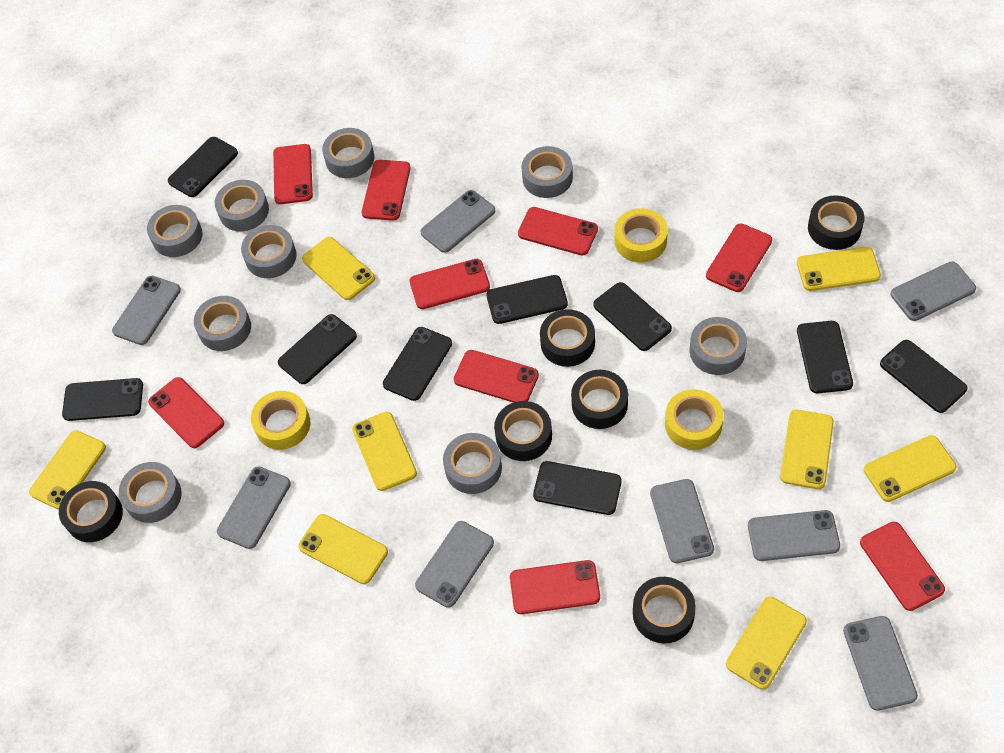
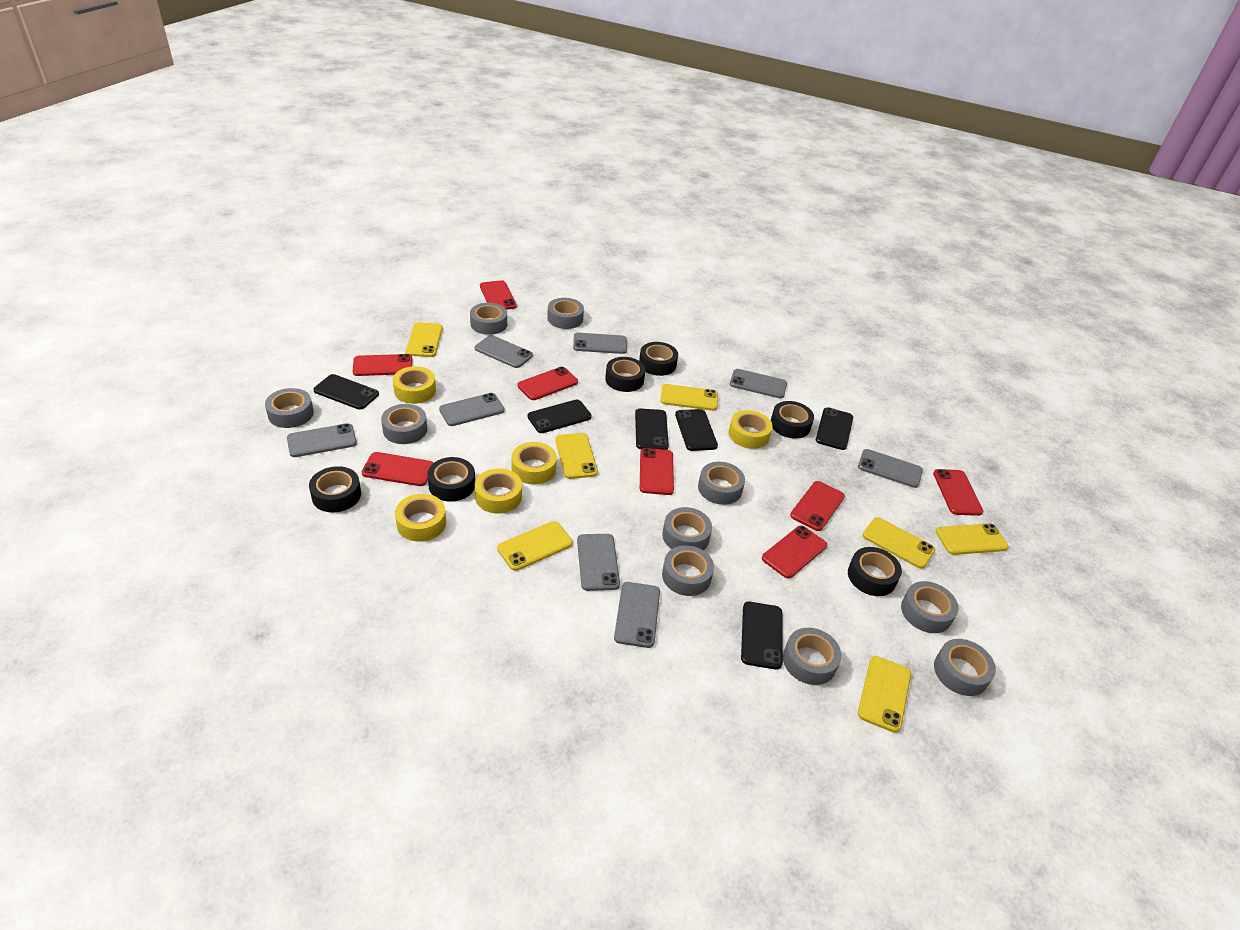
black phone: 9 -> 6
grey tape: 9 -> 10
red phone: 9 -> 8
yellow phone: 8 -> 7
yellow tape: 3 -> 5

